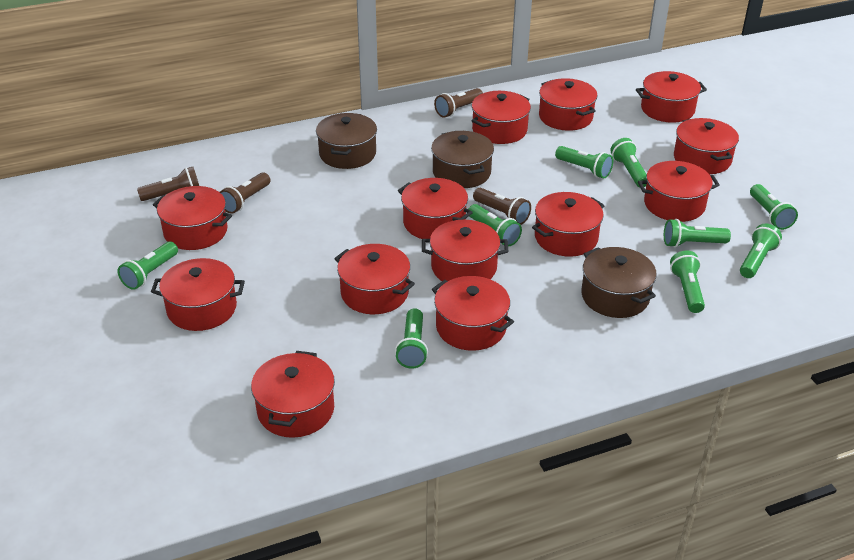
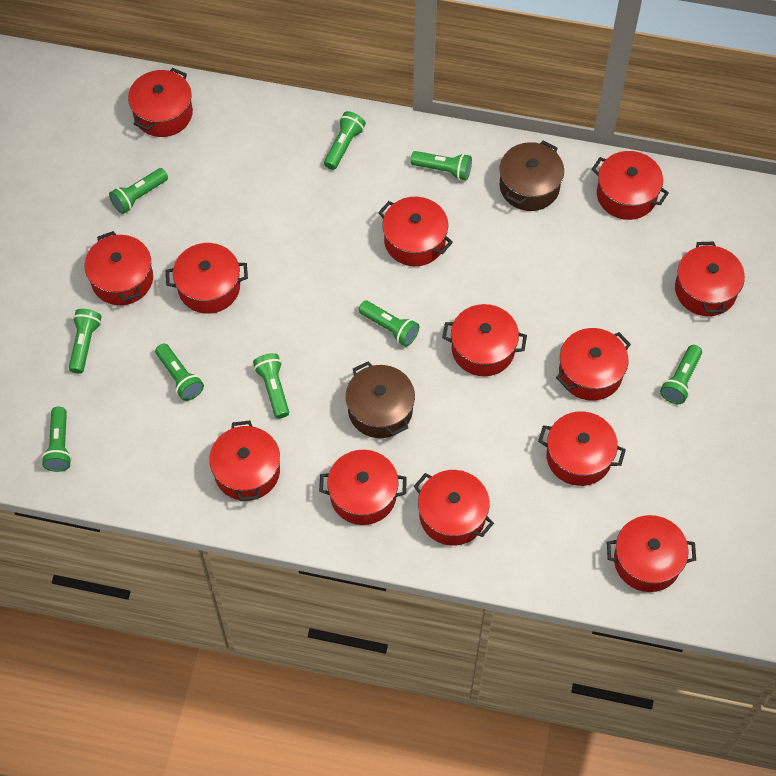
brown flashlight: 4 -> 0
brown pot: 3 -> 2

